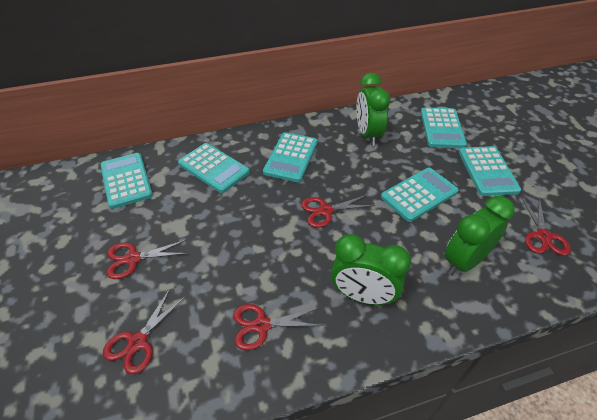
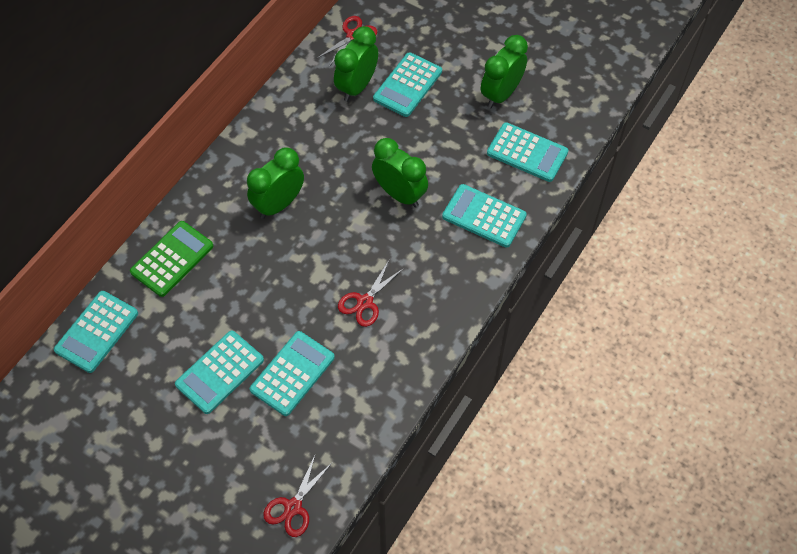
green calculator: 0 -> 1
green clock: 3 -> 4
red scissors: 5 -> 3

